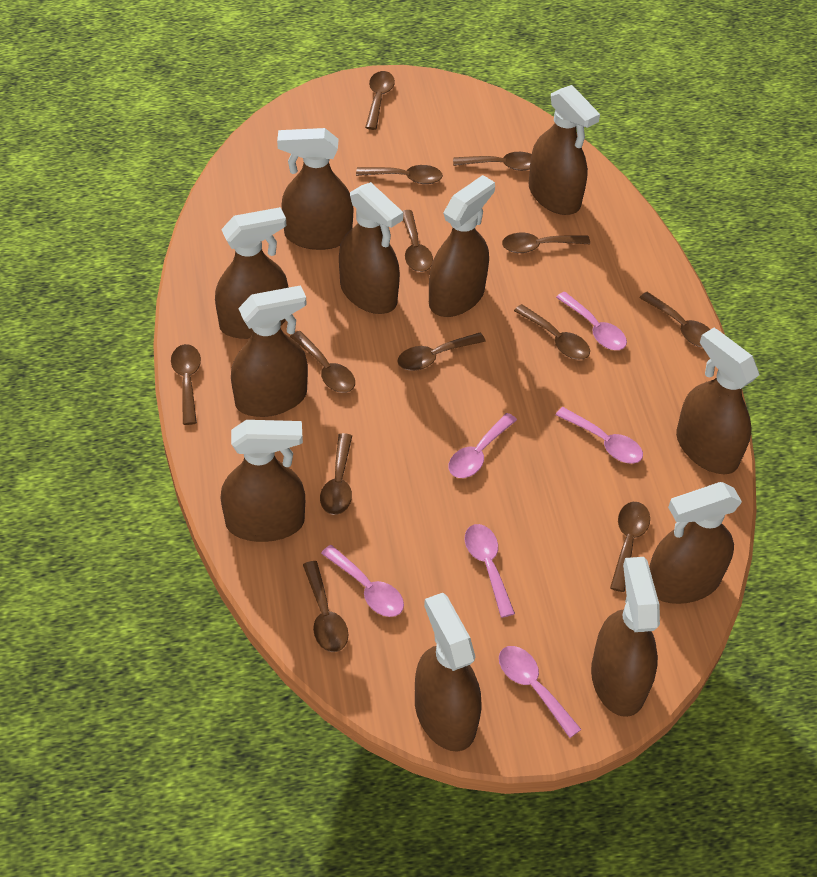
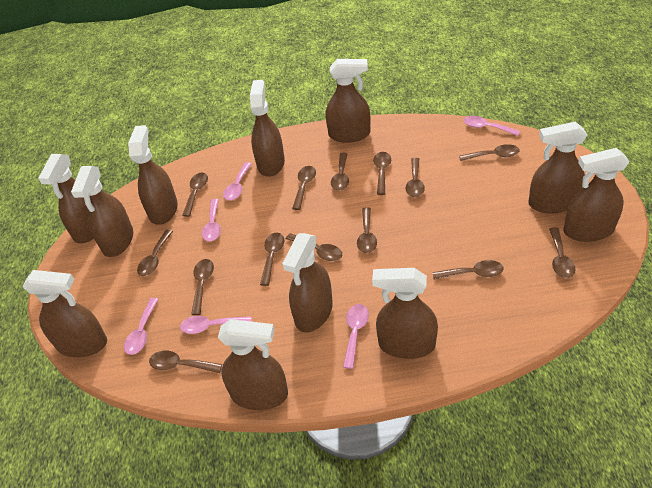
brown spoon: 13 -> 14

